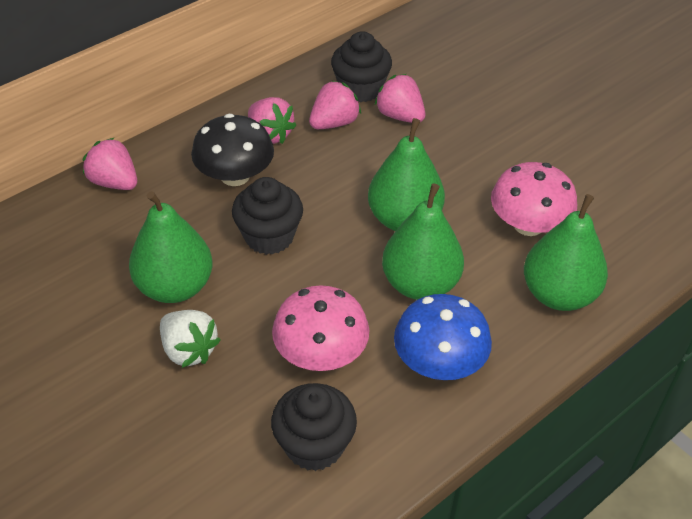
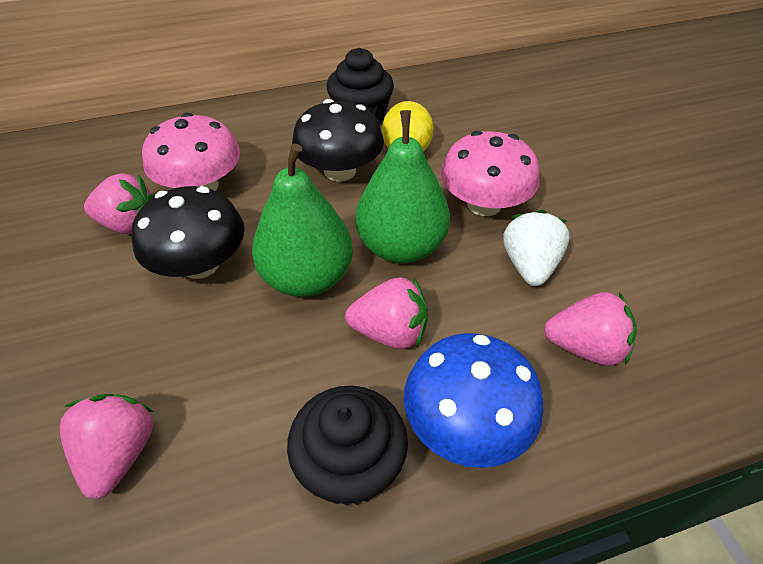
black cupcake: 3 -> 2
black mushroom: 1 -> 2
green pear: 4 -> 2
yellow lemon: 0 -> 1

